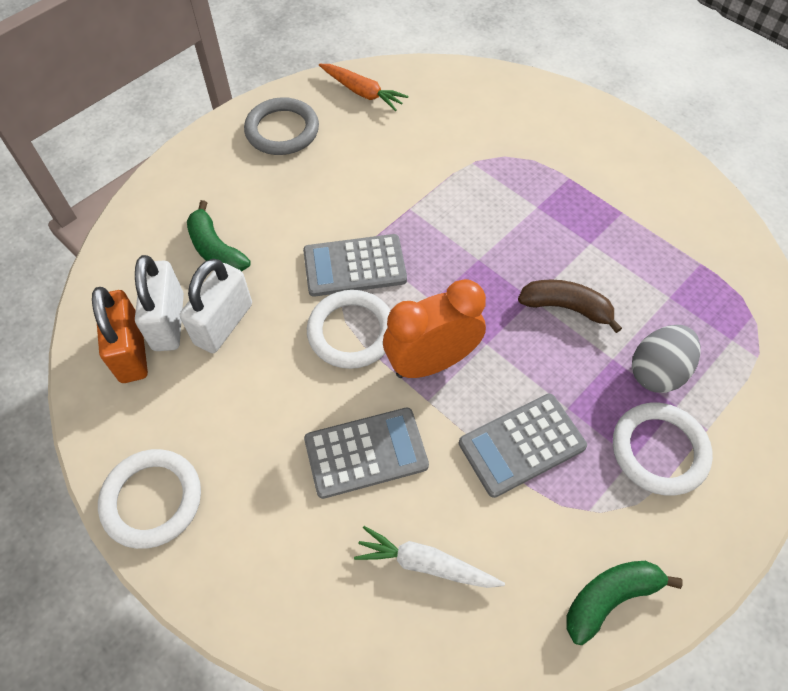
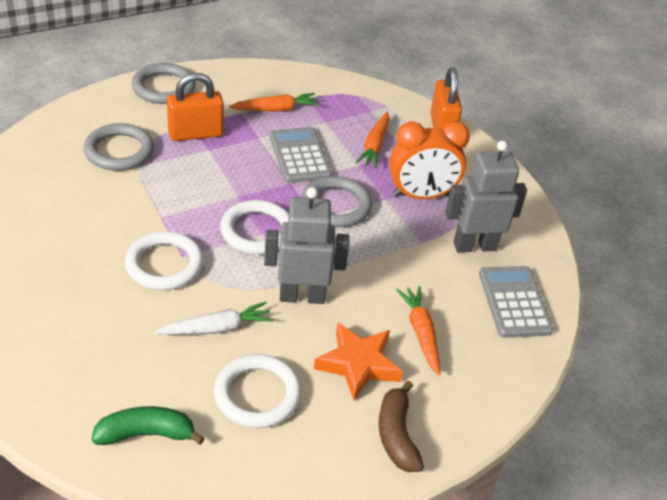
green banana: 2 -> 1
grey calculator: 3 -> 2
grey egg: 1 -> 0
grey ring: 1 -> 3
grey robot: 0 -> 2
orange carrot: 1 -> 3
orange padlock: 1 -> 2
orange star: 0 -> 1
white padlock: 2 -> 0

